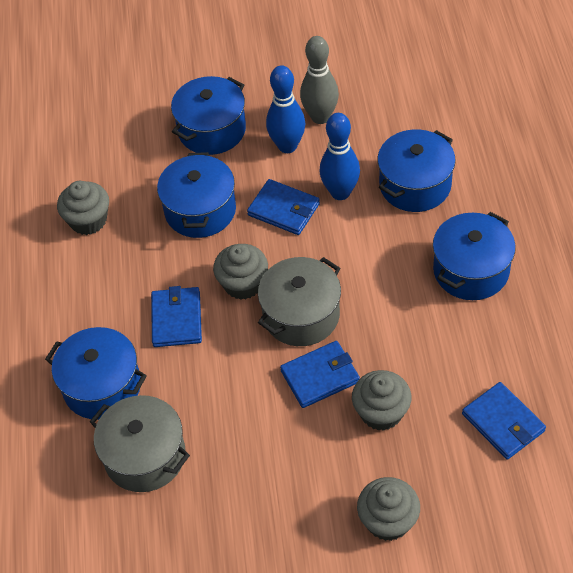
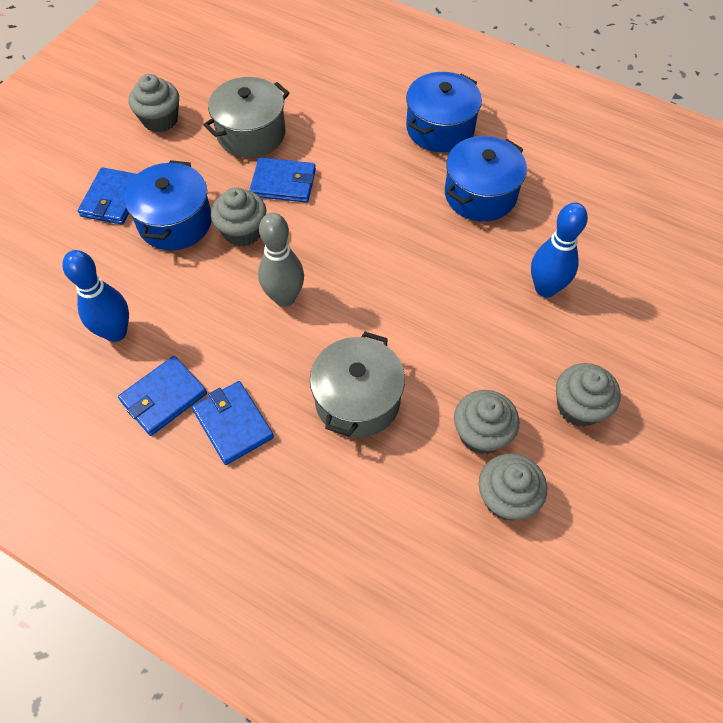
blue pot: 5 -> 3
grey cupcake: 4 -> 5

